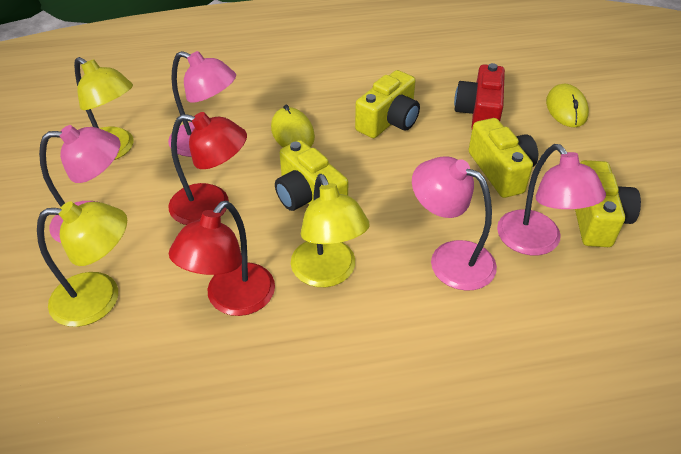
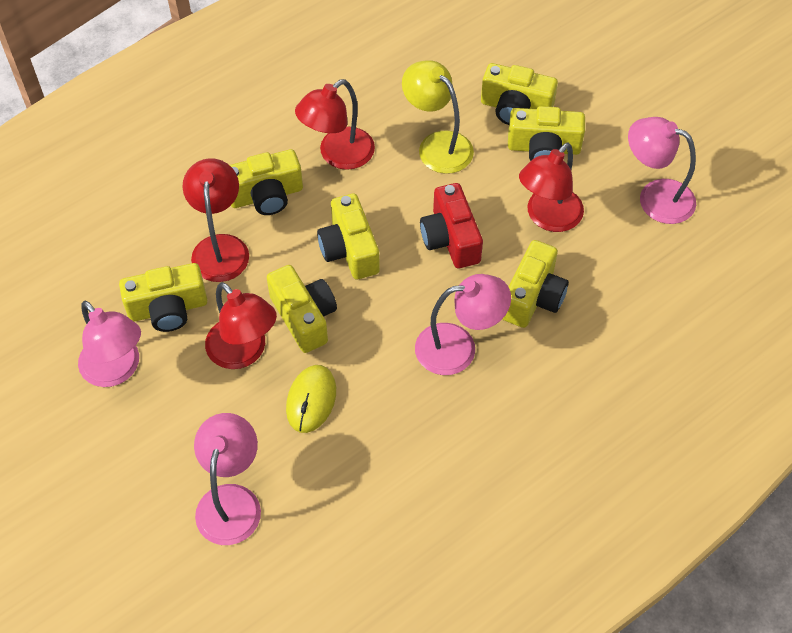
red lamp: 2 -> 4
yellow camera: 4 -> 7
yellow lamp: 3 -> 1
yellow mouse: 2 -> 1

